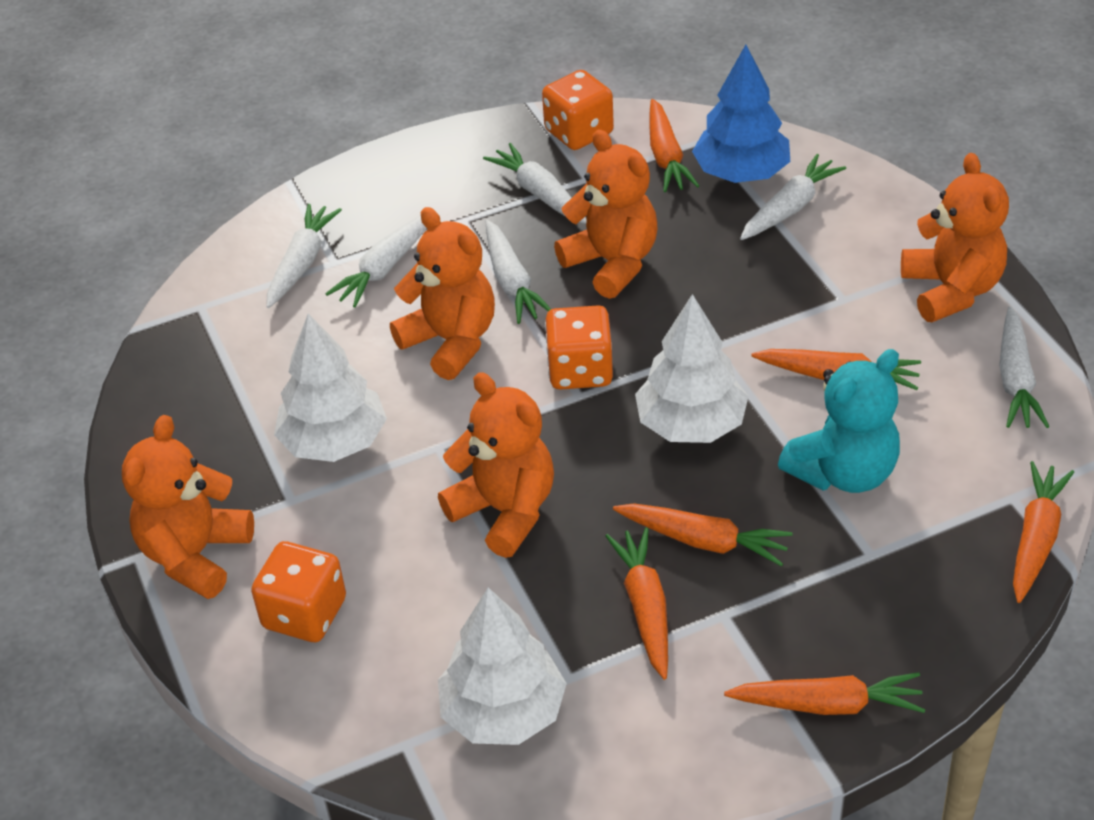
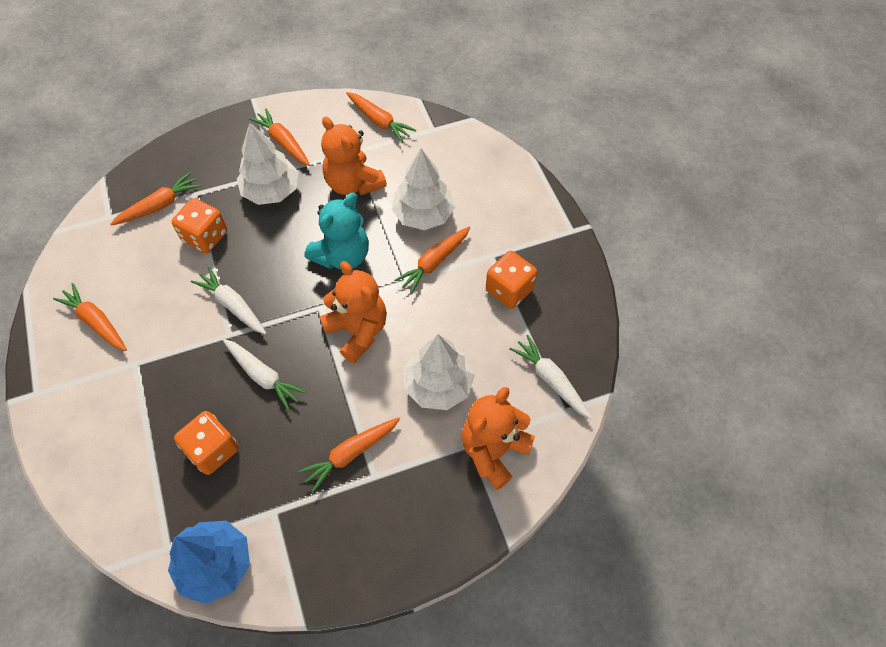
orange teddy bear: 5 -> 3
white carrot: 6 -> 3

